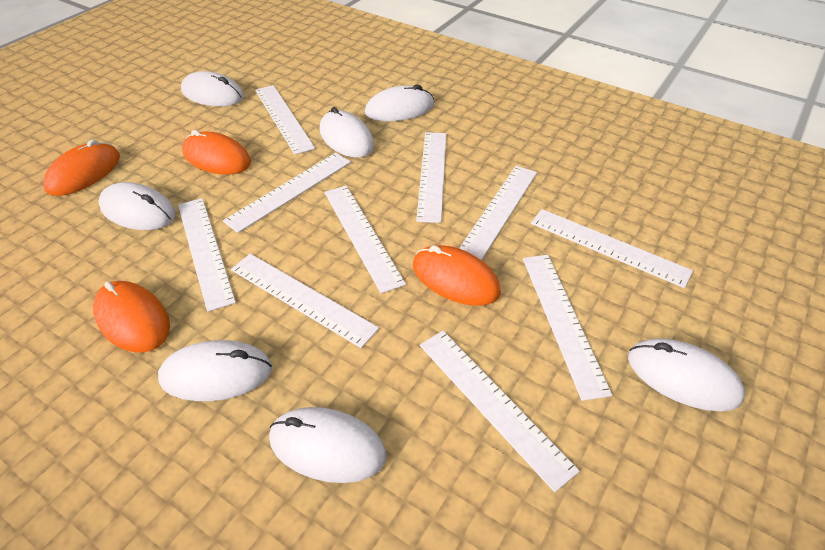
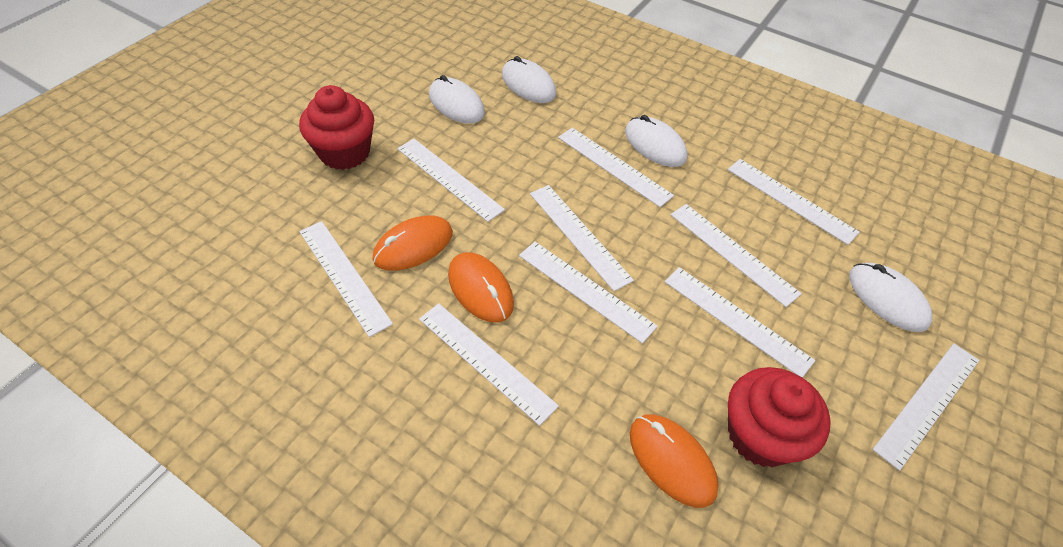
orange mouse: 4 -> 3
red cupcake: 0 -> 2
white mouse: 7 -> 4

